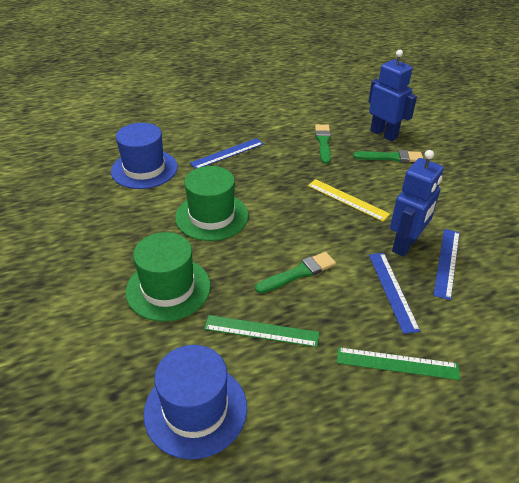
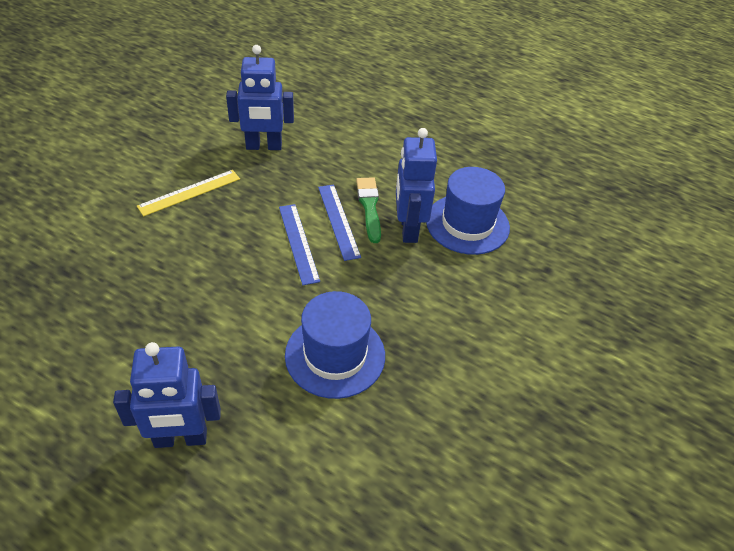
blue robot: 2 -> 3
blue ruler: 3 -> 2
green brush: 3 -> 1
green hat: 2 -> 0
green ruler: 2 -> 0

